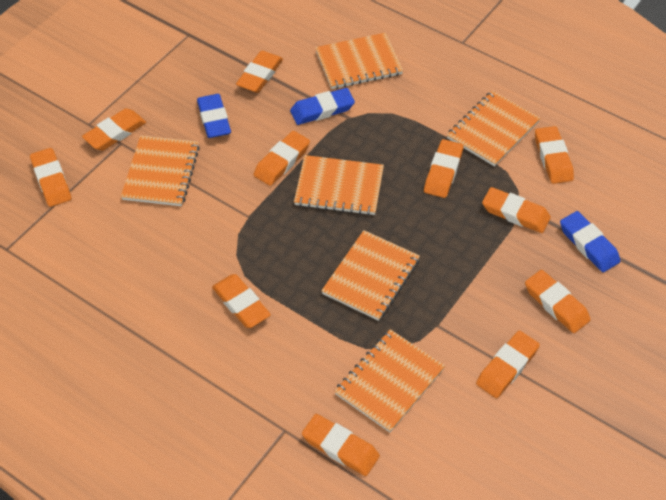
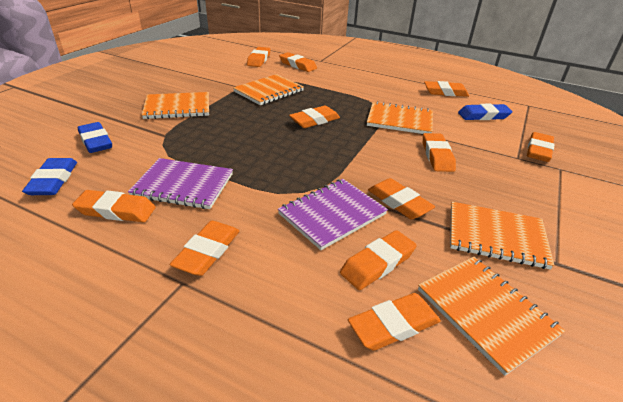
orange notebook: 6 -> 5
purple notebook: 0 -> 2

